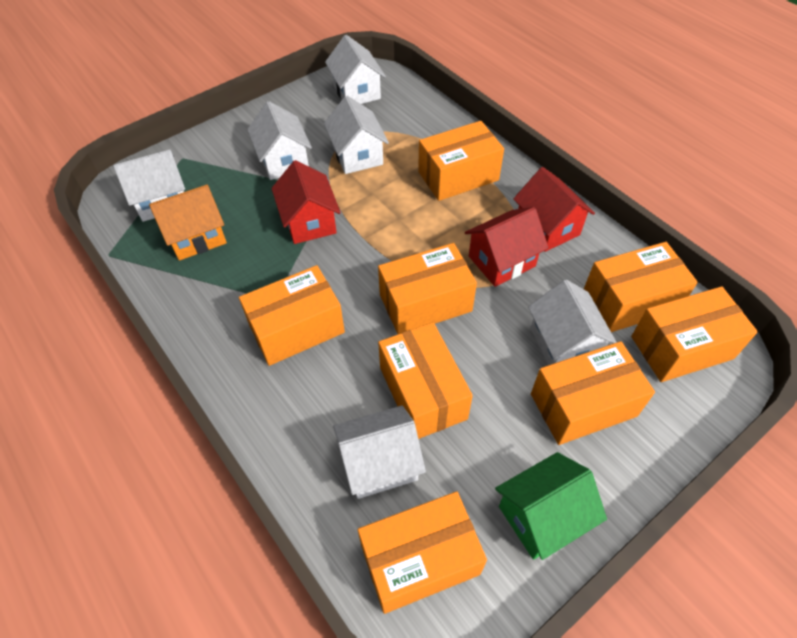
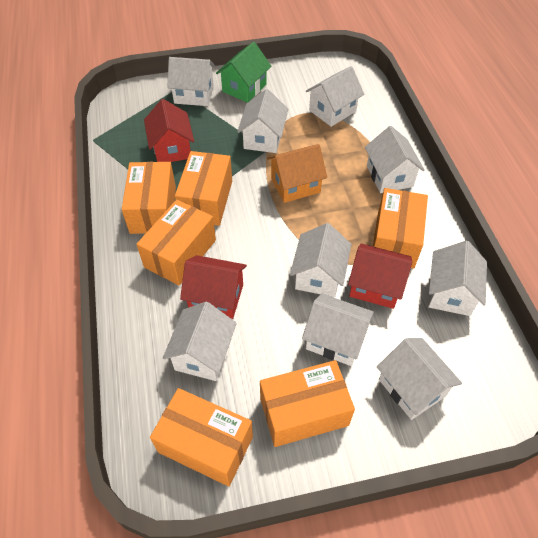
orange box: 8 -> 6
white house: 6 -> 9

